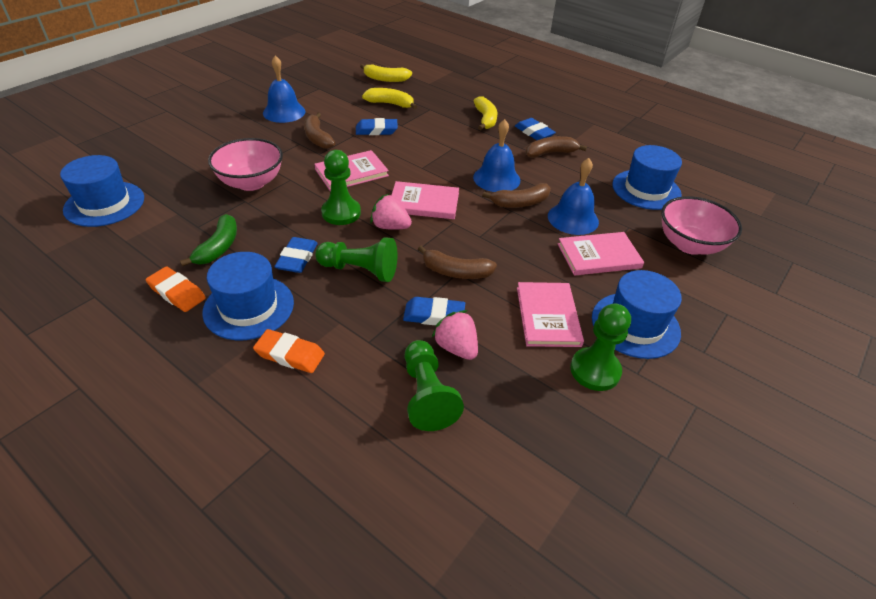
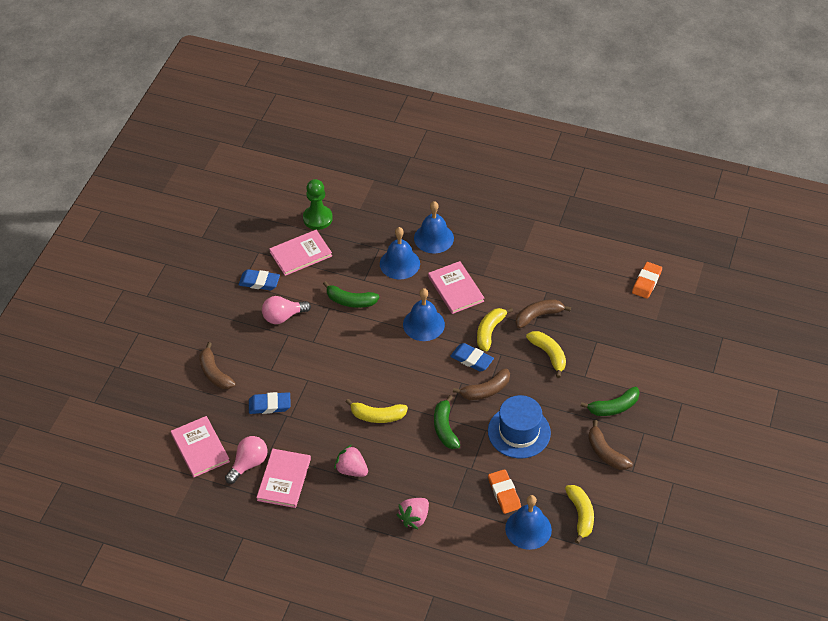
blue bell: 3 -> 4
blue eraser: 4 -> 3
blue hat: 4 -> 1
green banana: 1 -> 3
green pawn: 4 -> 1
pink bowl: 2 -> 0
pink light bulb: 0 -> 2
yellow banana: 3 -> 4

